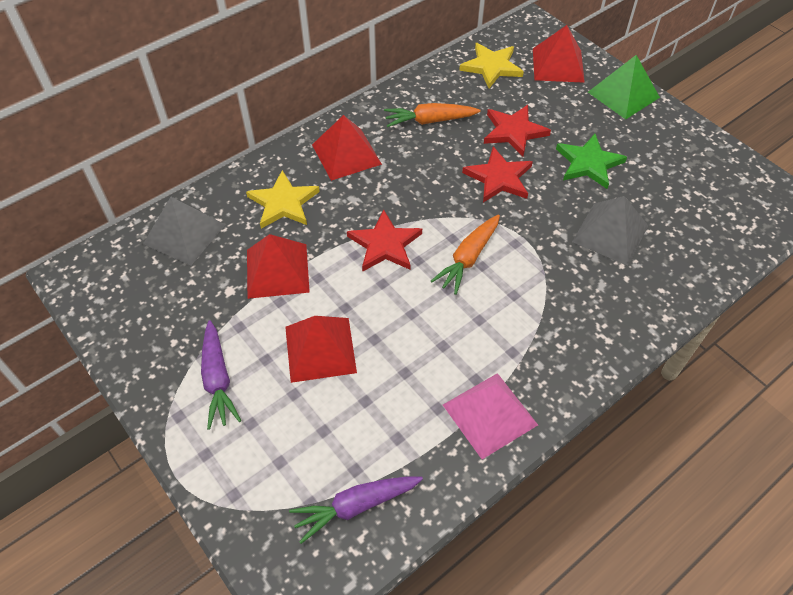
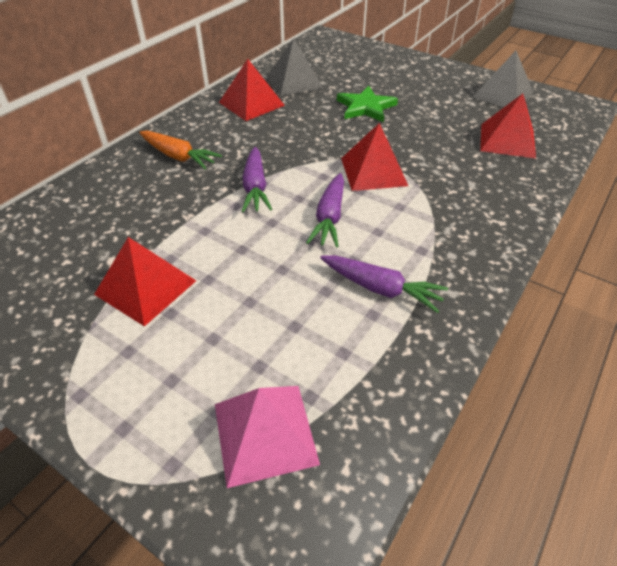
green pyramid: 1 -> 0
orange carrot: 2 -> 1
purple carrot: 2 -> 3
red star: 3 -> 0
yellow star: 2 -> 0

